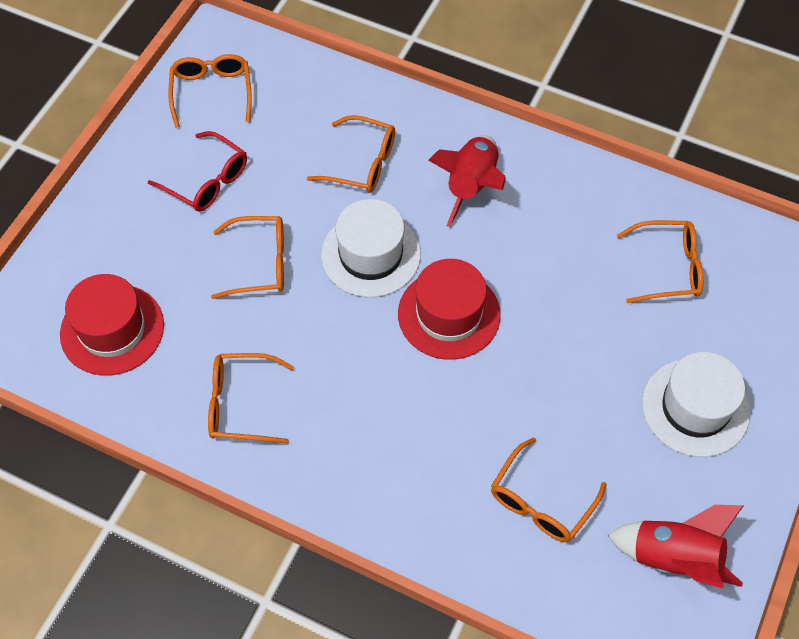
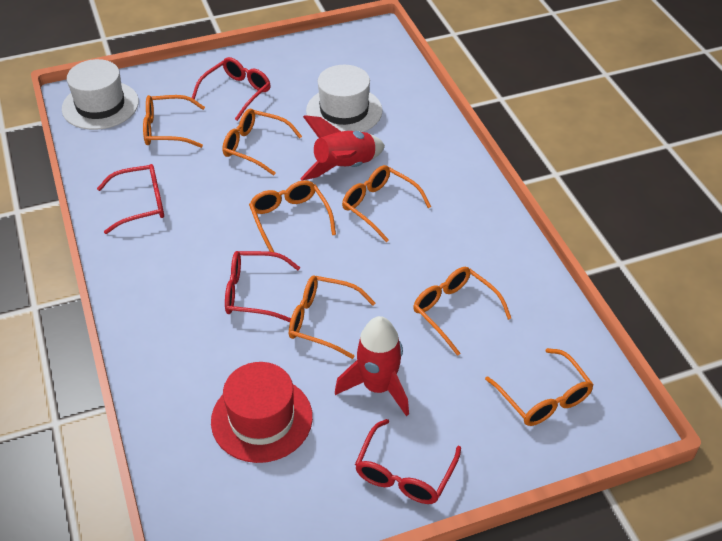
orange glasses: 6 -> 7
red glasses: 1 -> 4
red hat: 2 -> 1

